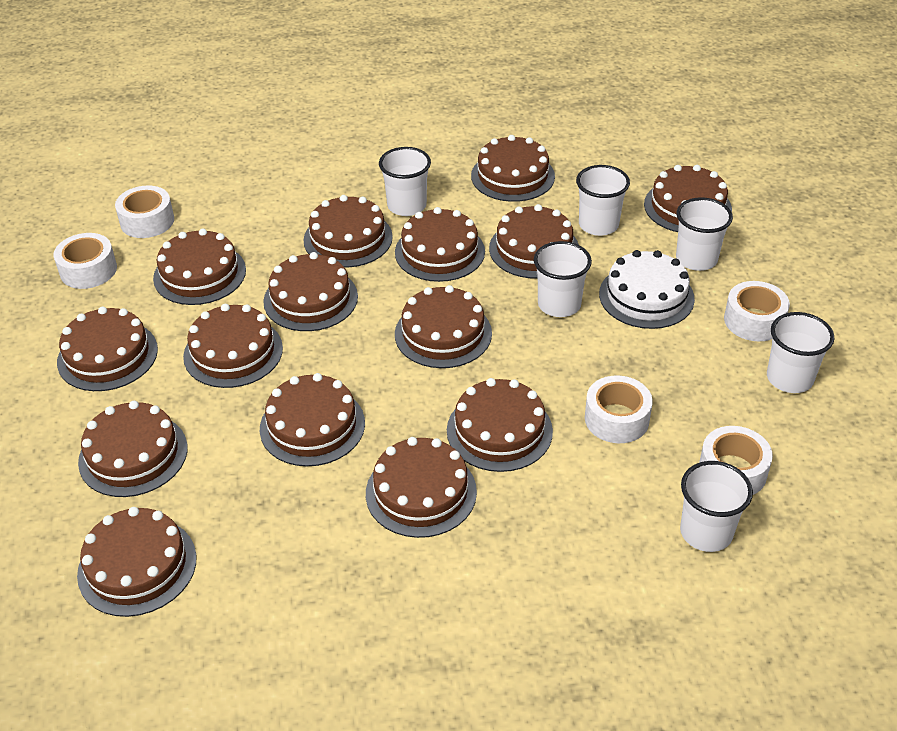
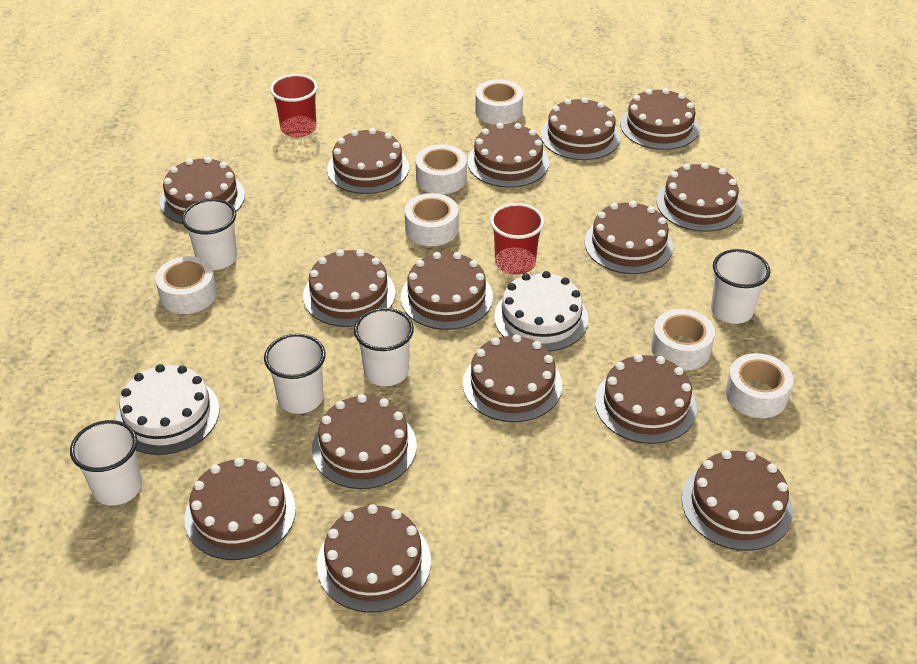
red cup: 0 -> 2
white cake: 1 -> 2
white cup: 6 -> 5
white tape: 5 -> 6

